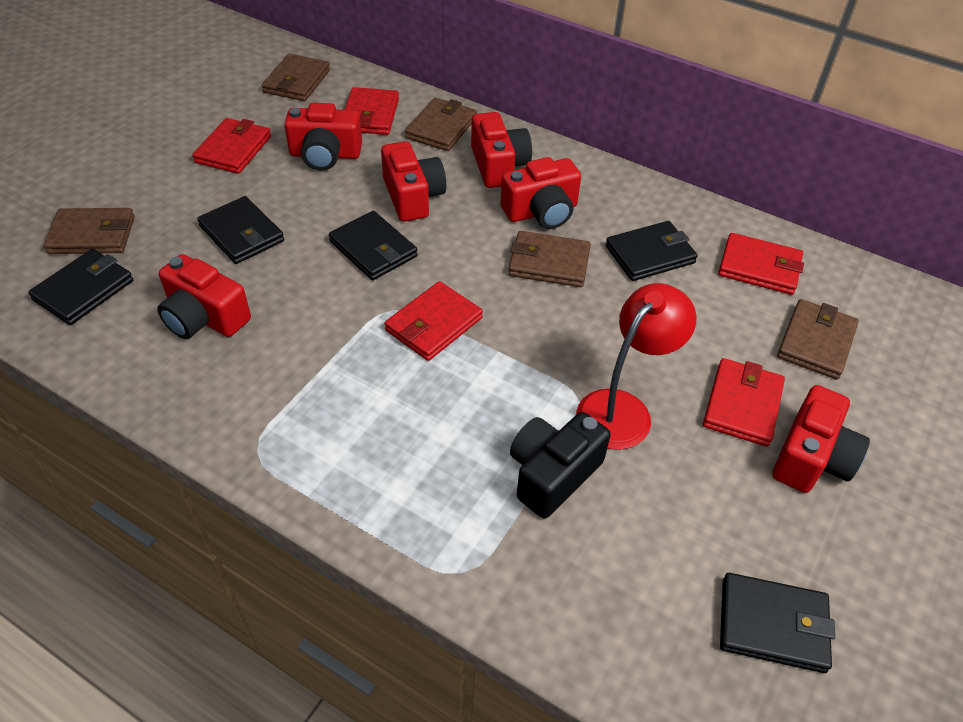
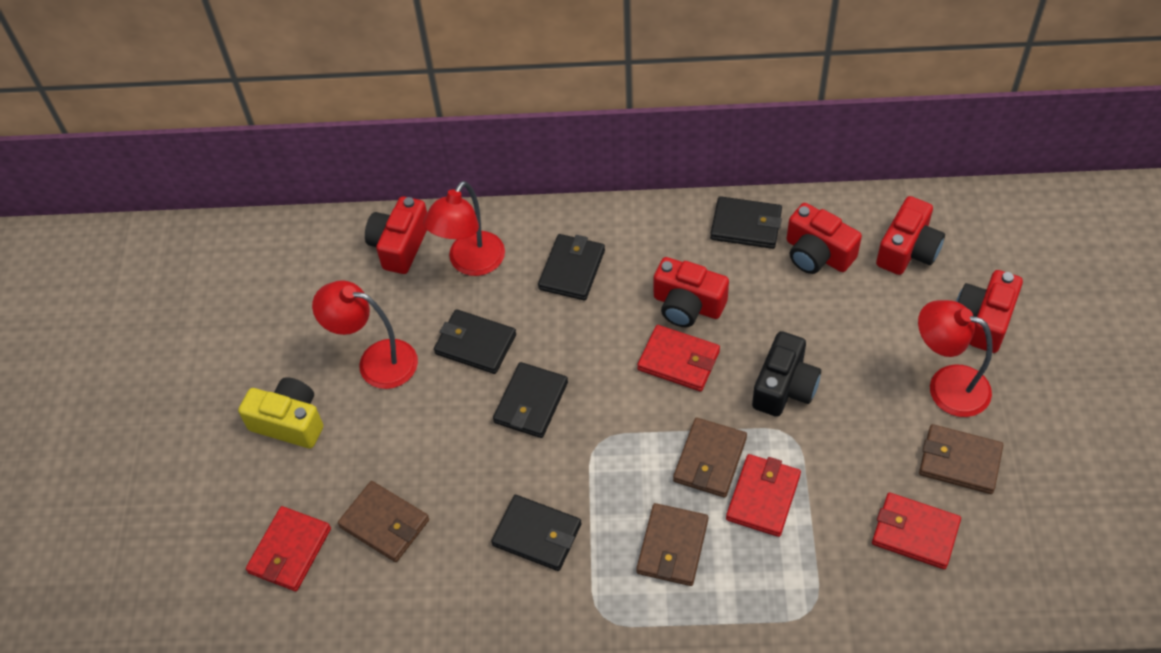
brown wallet: 5 -> 4
red camera: 6 -> 5
red lamp: 1 -> 3
red wallet: 5 -> 4
yellow camera: 0 -> 1

